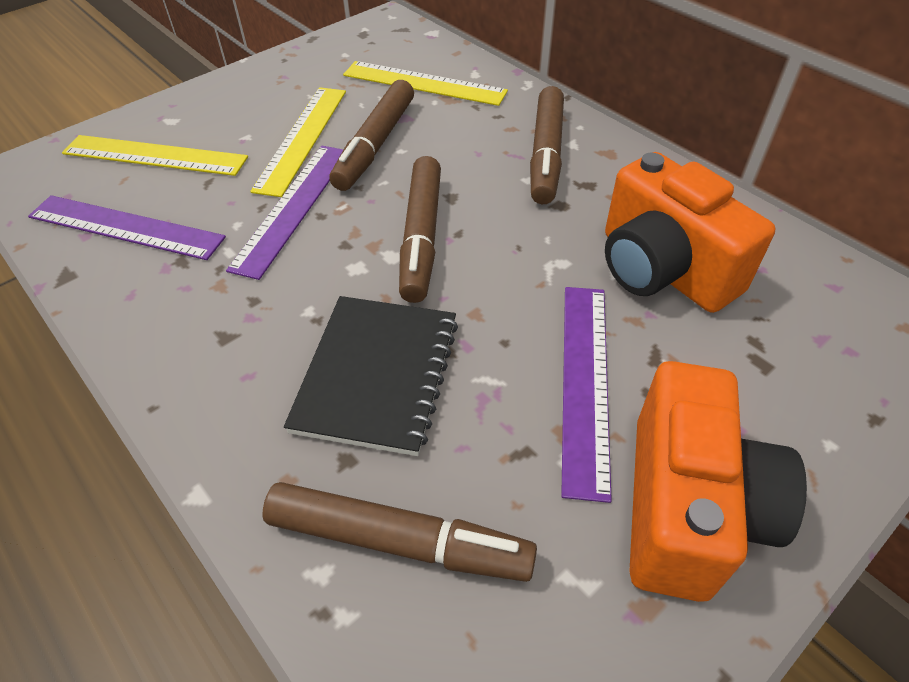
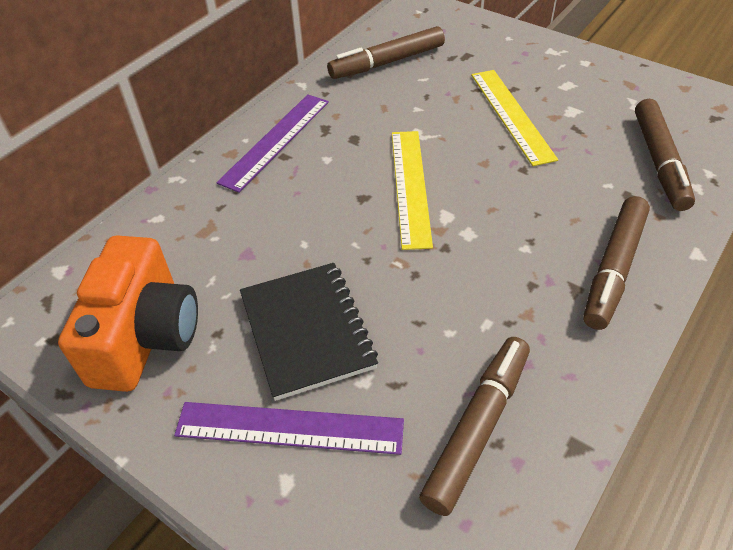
orange camera: 2 -> 1
purple ruler: 3 -> 2
yellow ruler: 3 -> 2

